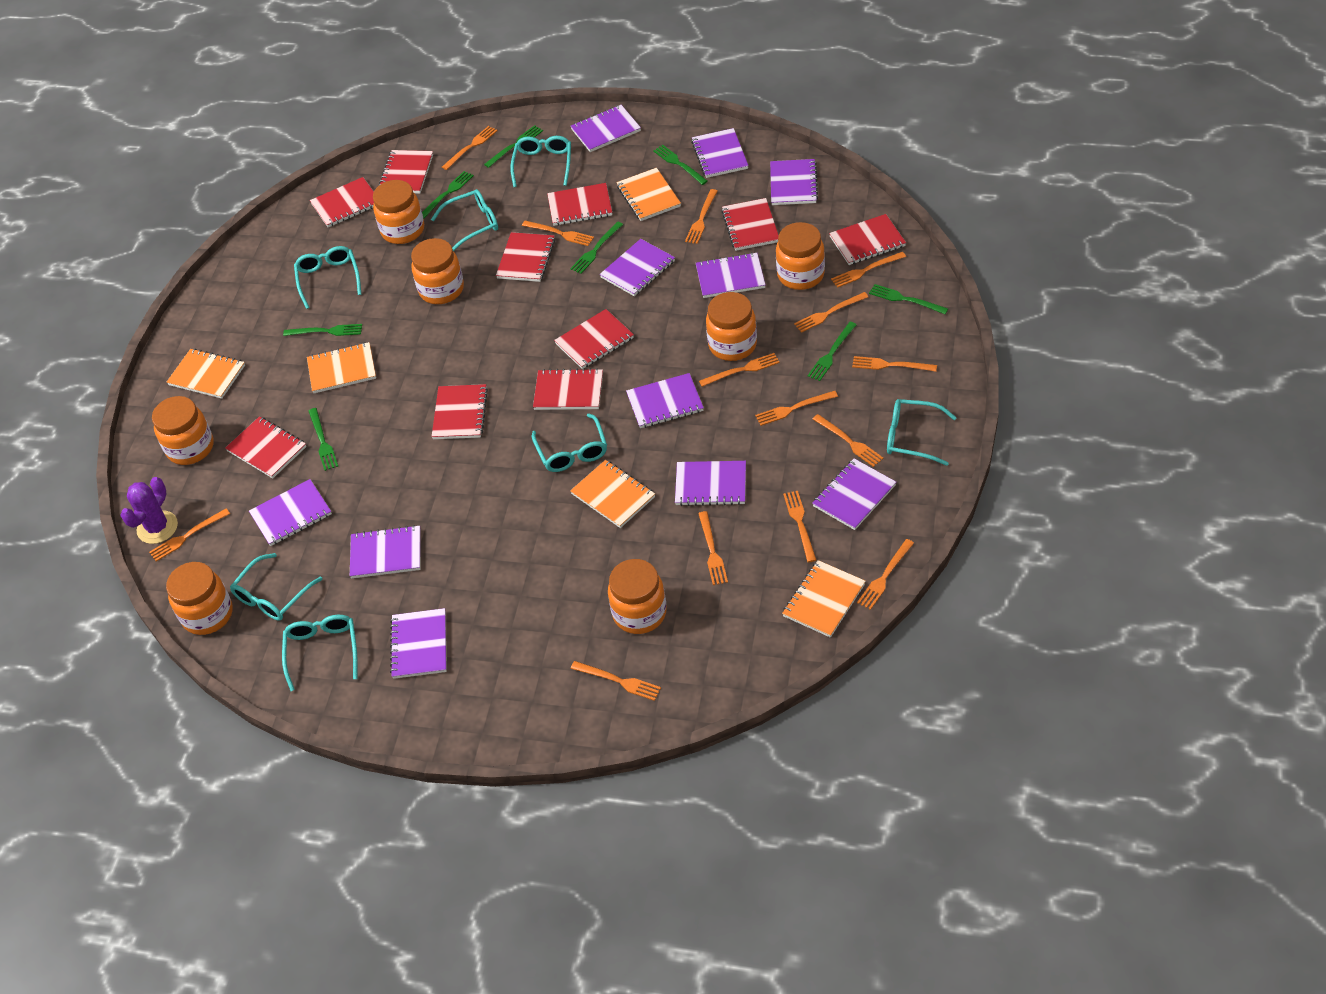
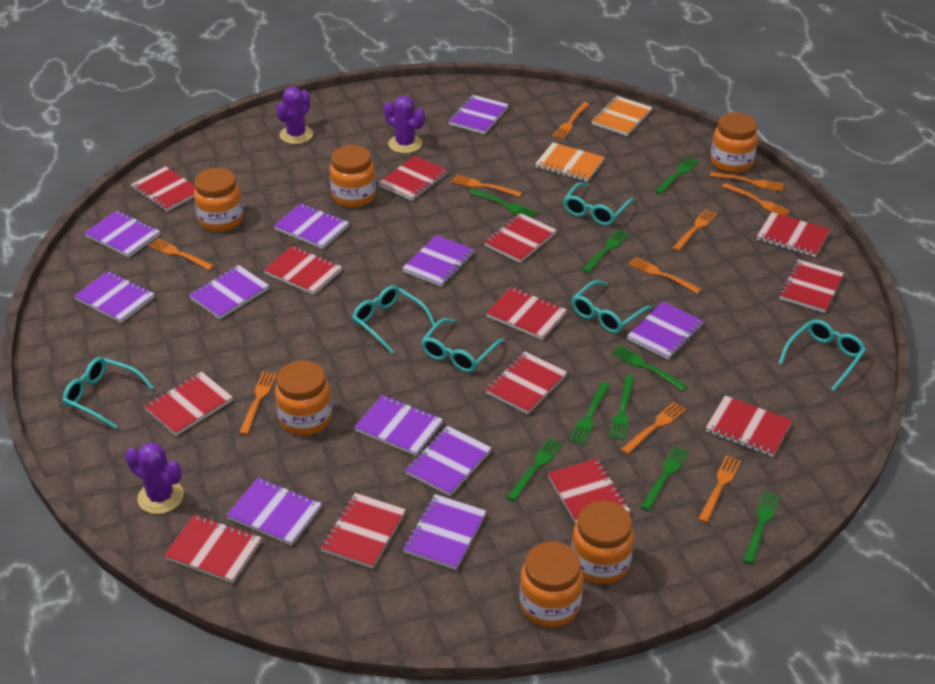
green fork: 8 -> 9
orange fork: 14 -> 10
orange jar: 7 -> 6
orange notebook: 5 -> 2
purple cactus: 1 -> 3
red notebook: 10 -> 13
turquoise glasses: 7 -> 6

